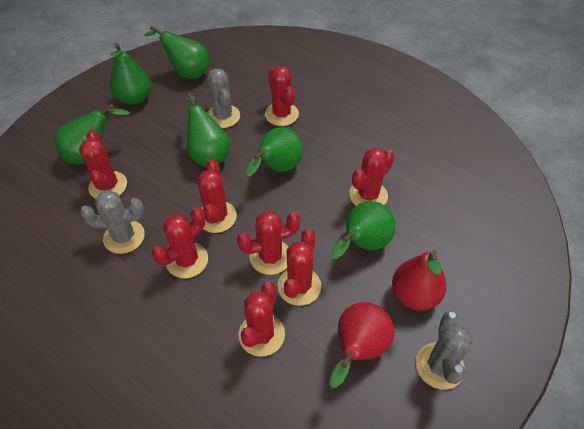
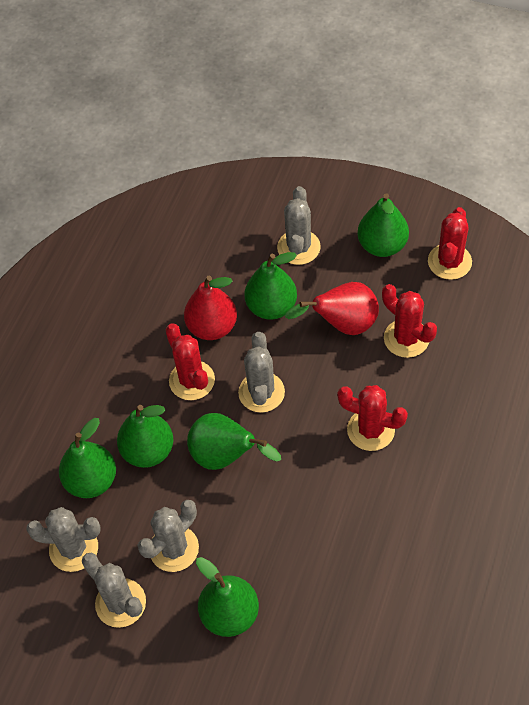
grey cactus: 3 -> 5
red cactus: 8 -> 4

